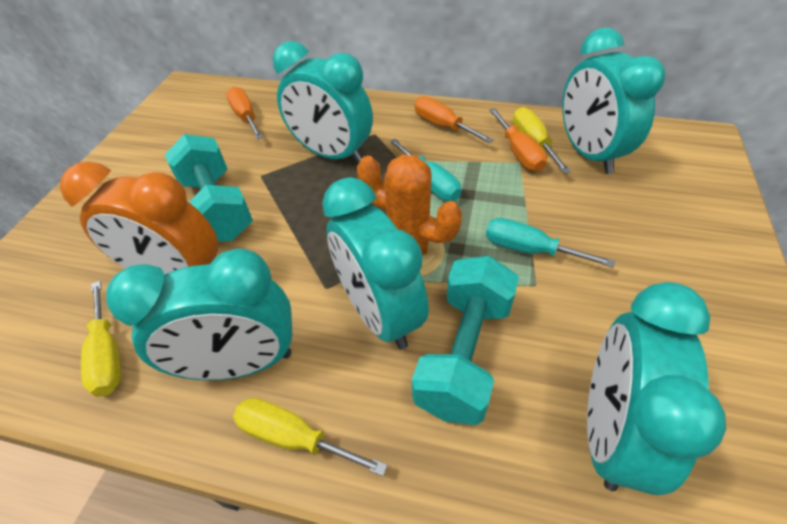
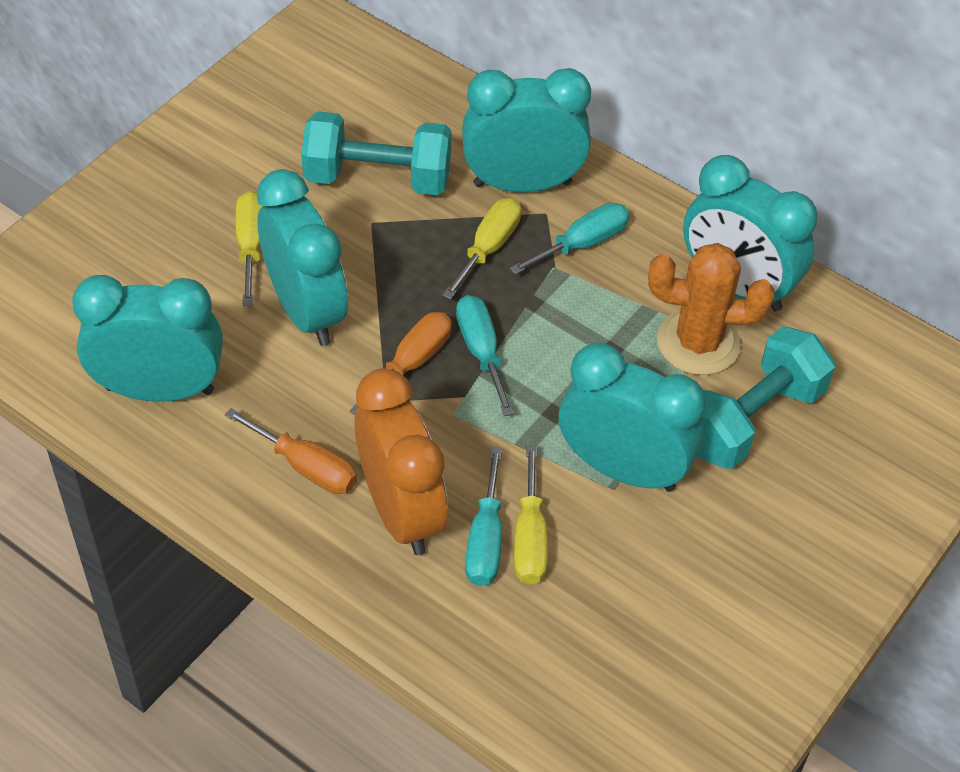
orange screwdriver: 3 -> 2
turquoise screwdriver: 2 -> 3

